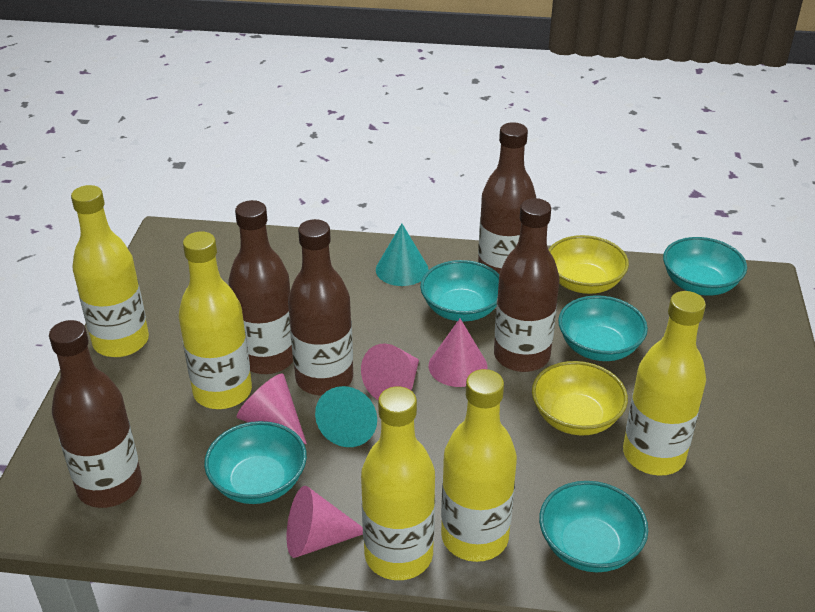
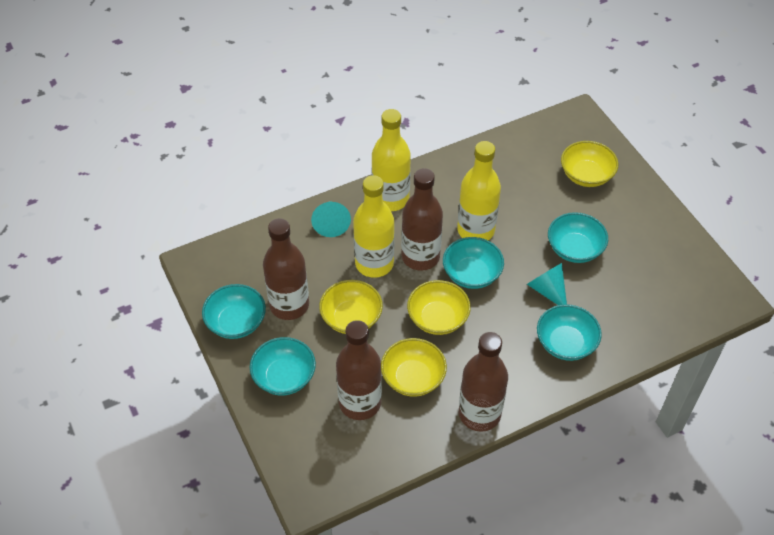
brown bottle: 5 -> 4
pink cone: 4 -> 0
yellow bottle: 5 -> 3
yellow bowl: 2 -> 4

